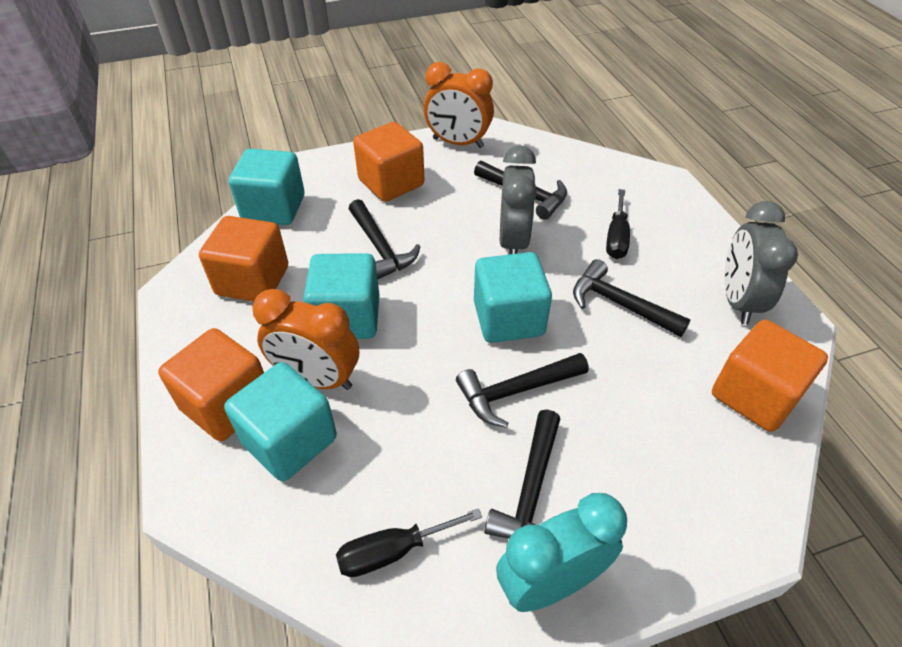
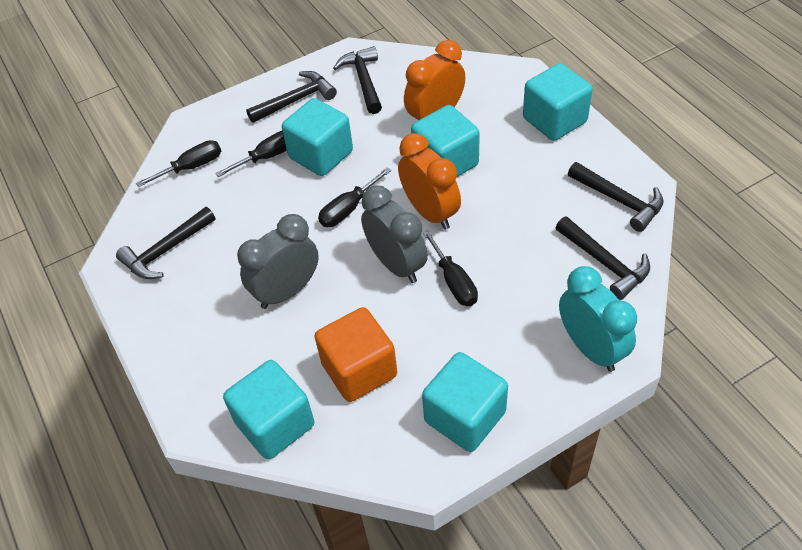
black screwdriver: 2 -> 4
orange cube: 4 -> 1
turquoise cube: 4 -> 5

